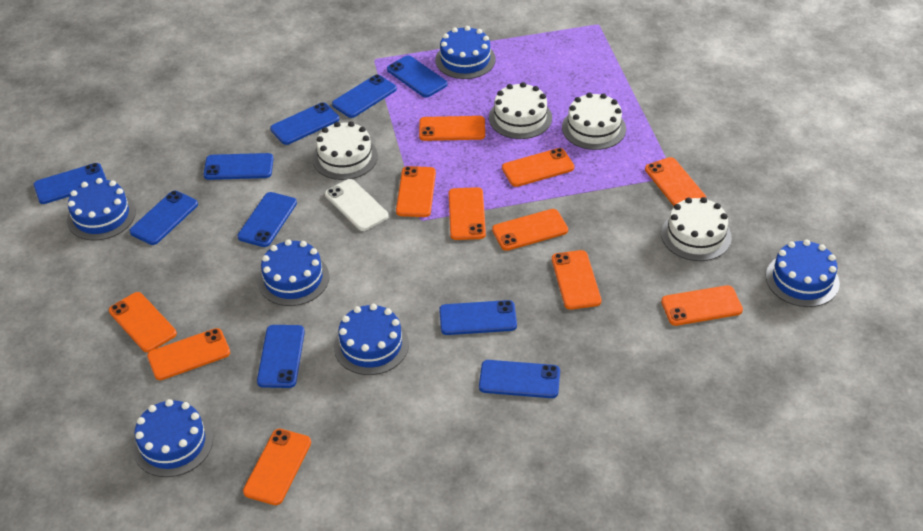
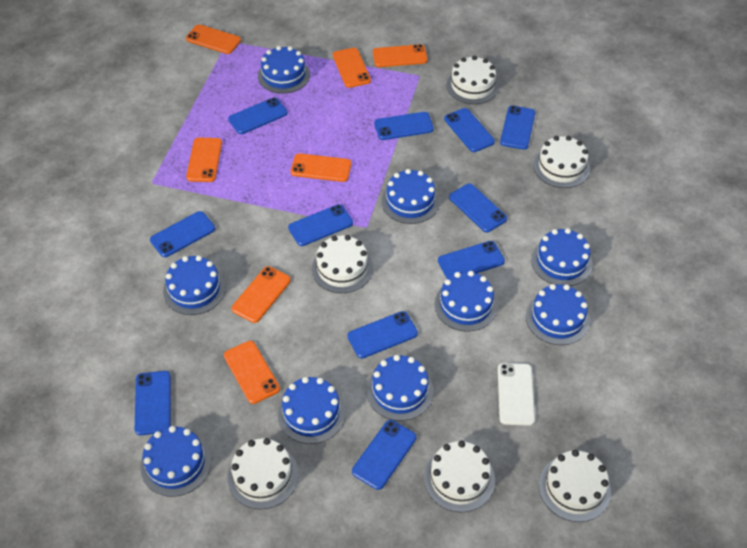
blue cake: 6 -> 9
blue phone: 10 -> 11
orange phone: 11 -> 7
white cake: 4 -> 6

